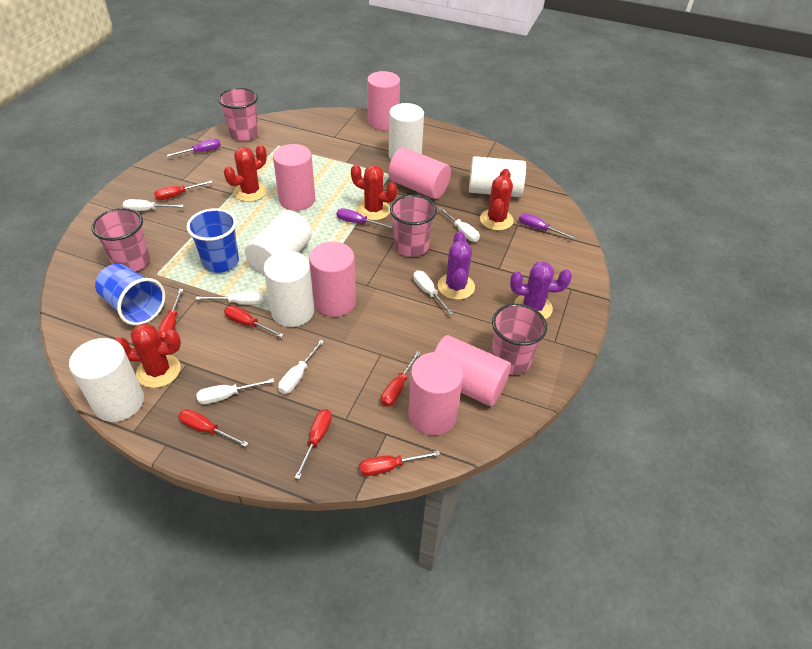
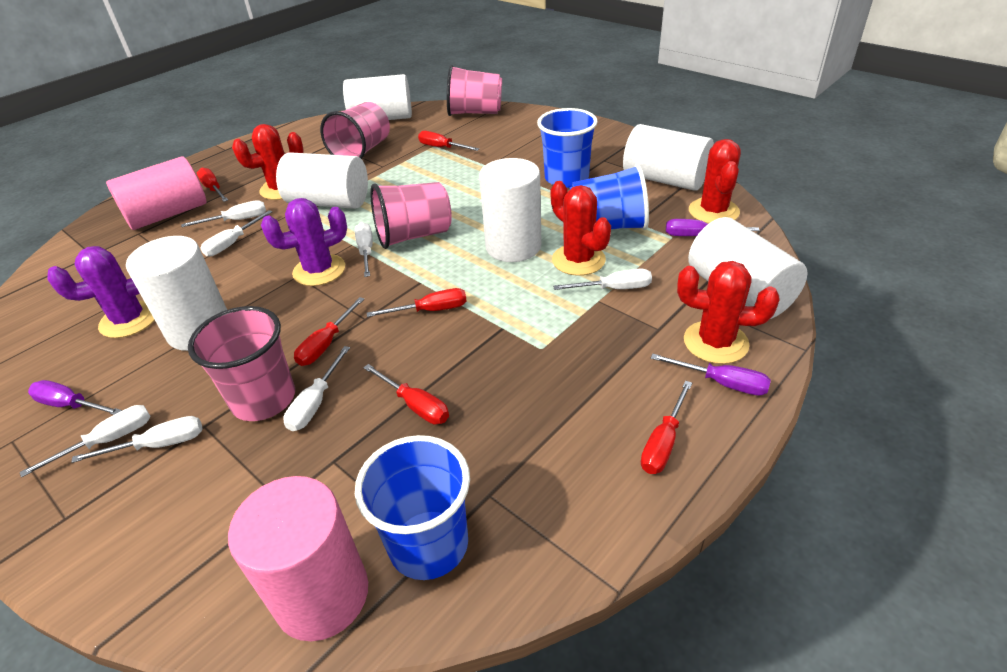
blue cup: 2 -> 3
pink cylinder: 6 -> 2
red screwdriver: 7 -> 6
white cylinder: 5 -> 6
white screwdriver: 6 -> 7

